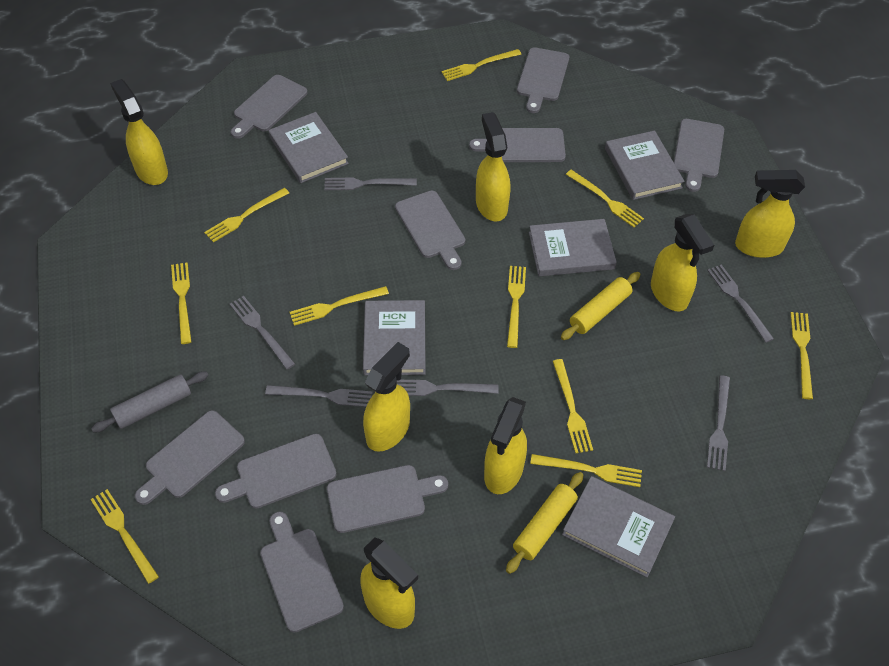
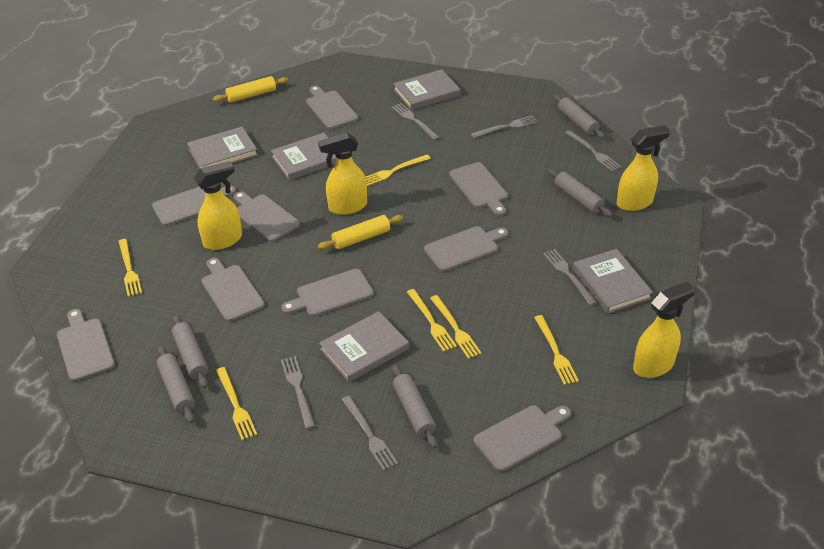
grey rolling pin: 1 -> 5
yellow fork: 10 -> 6
yellow spray bottle: 7 -> 4

